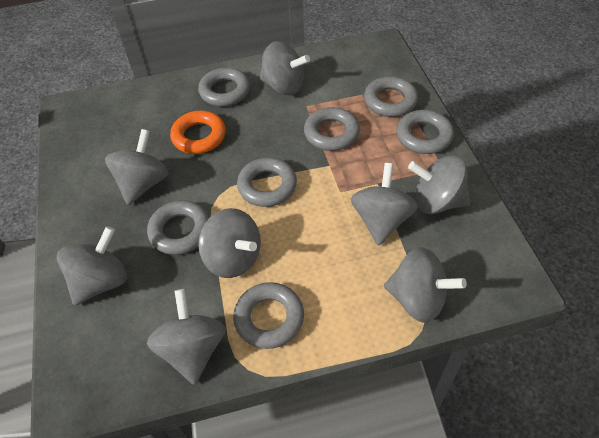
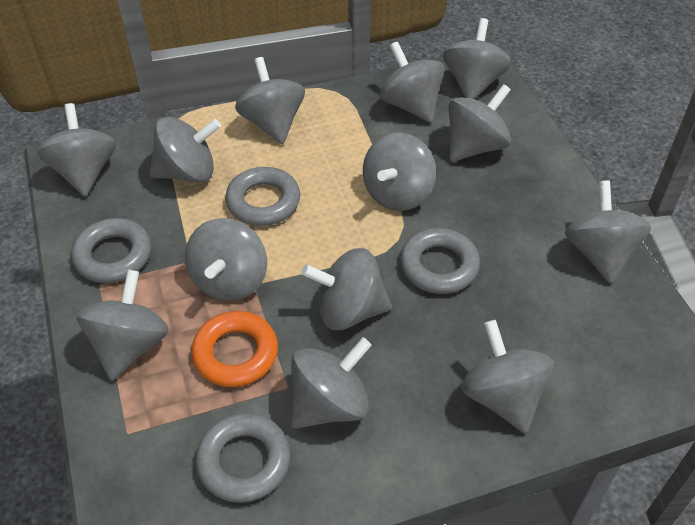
grey ring: 7 -> 4
grey spinning top: 8 -> 13

